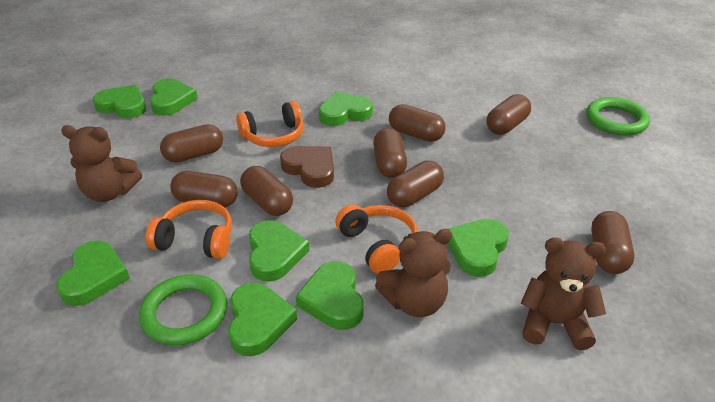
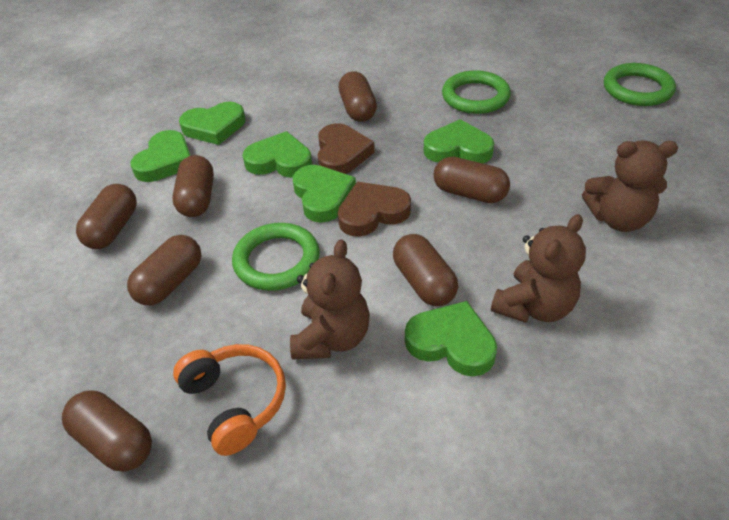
brown capsule: 8 -> 7
brown heart: 1 -> 2
green heart: 8 -> 6
green ring: 2 -> 3
orange headphones: 3 -> 1

